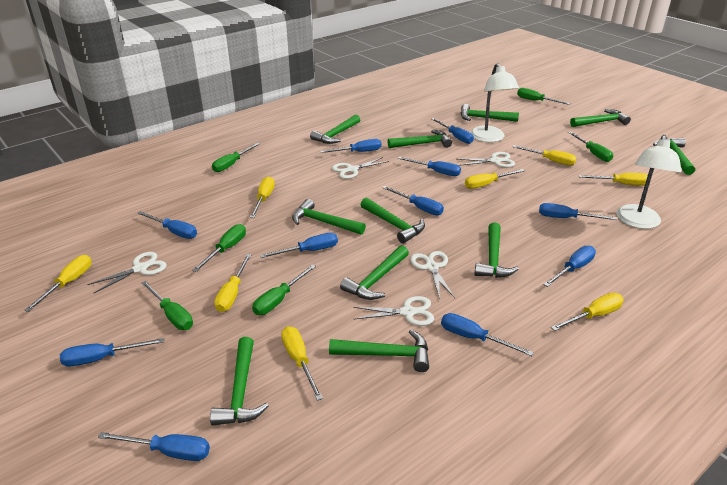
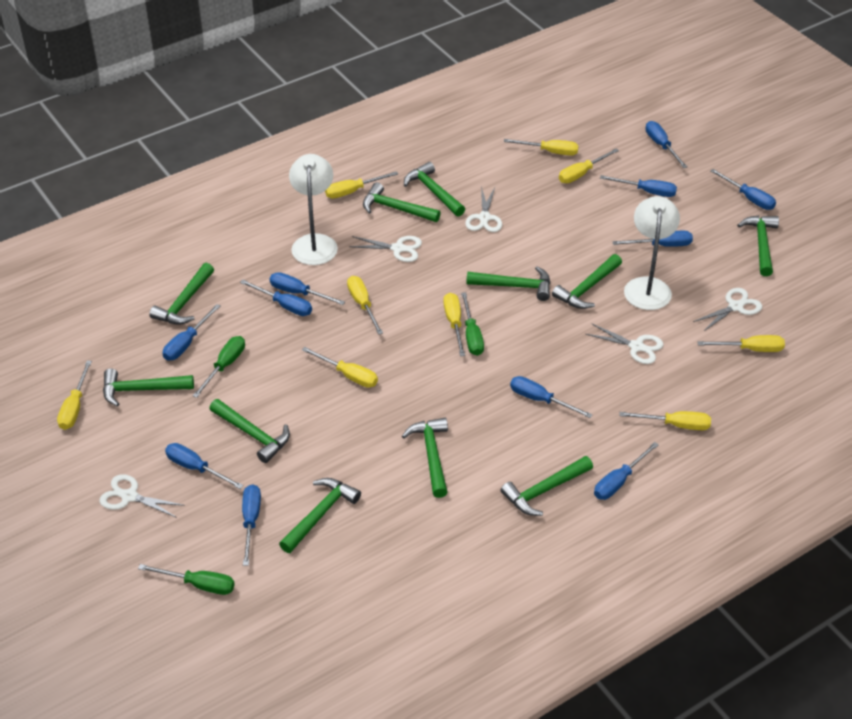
green screwdriver: 6 -> 3
yellow screwdriver: 8 -> 9

